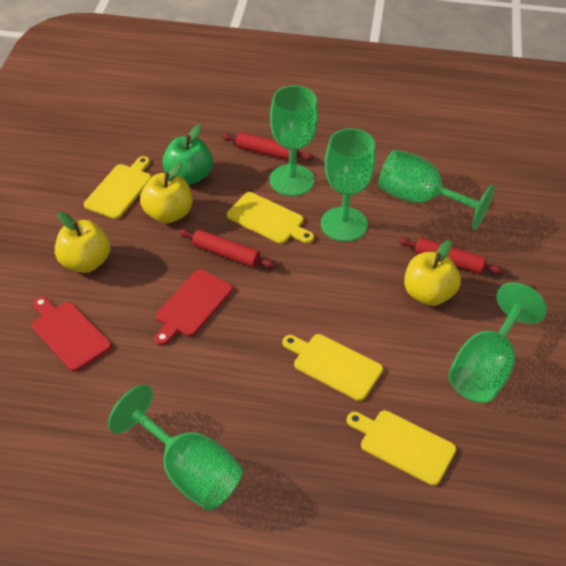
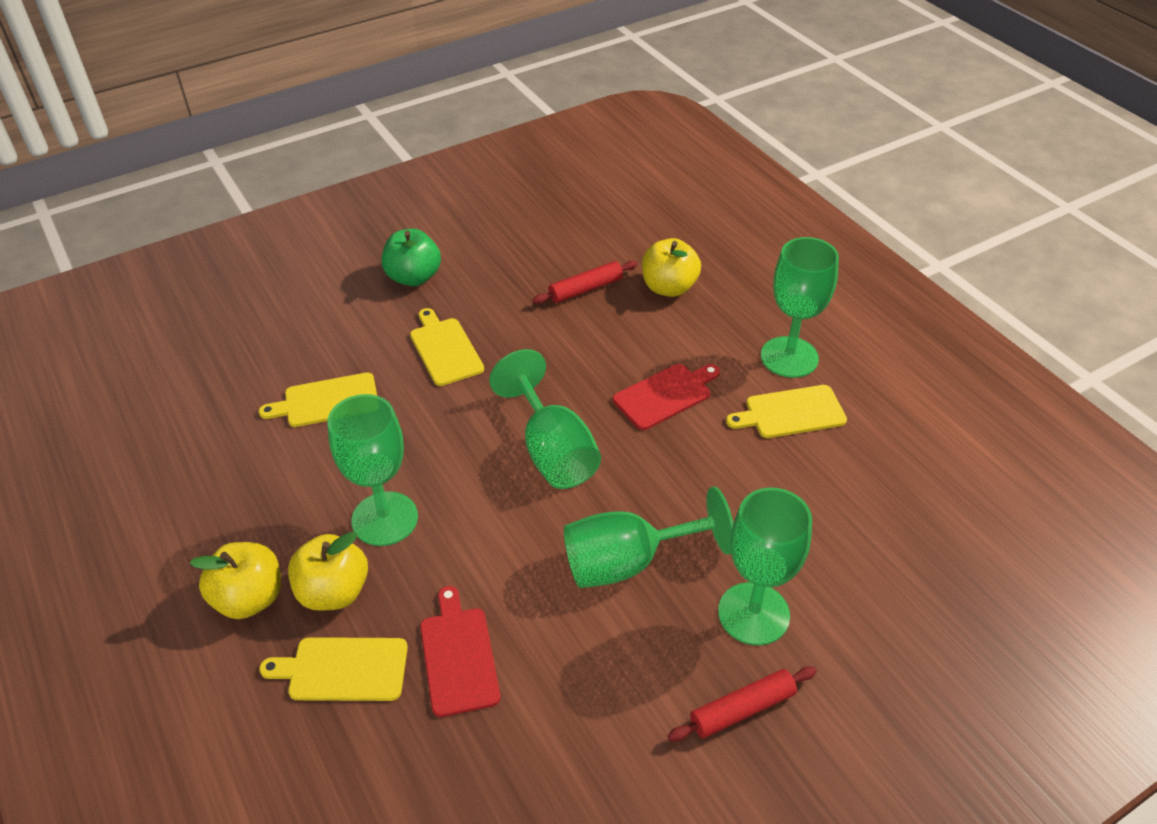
red rolling pin: 3 -> 2

